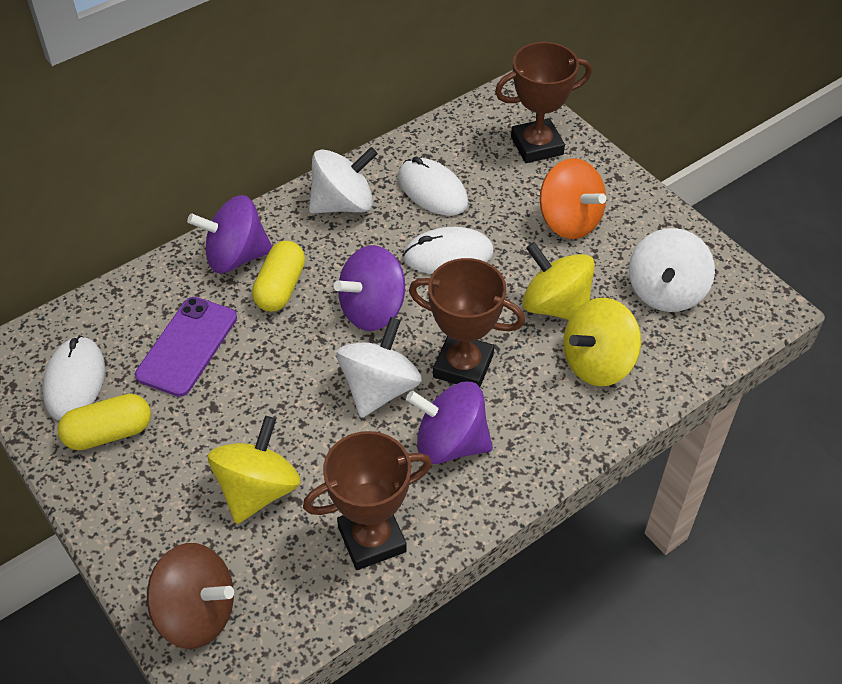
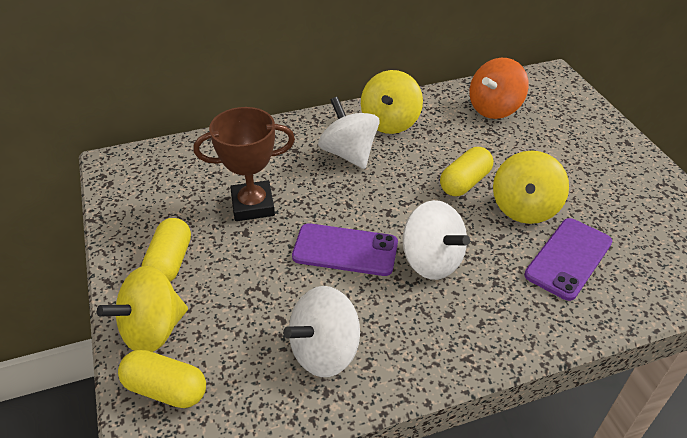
brown spinning top: 1 -> 0
brown trophy: 3 -> 1
purple phone: 1 -> 2
purple spinning top: 3 -> 0
white mouse: 3 -> 0
yellow capsule: 2 -> 3

